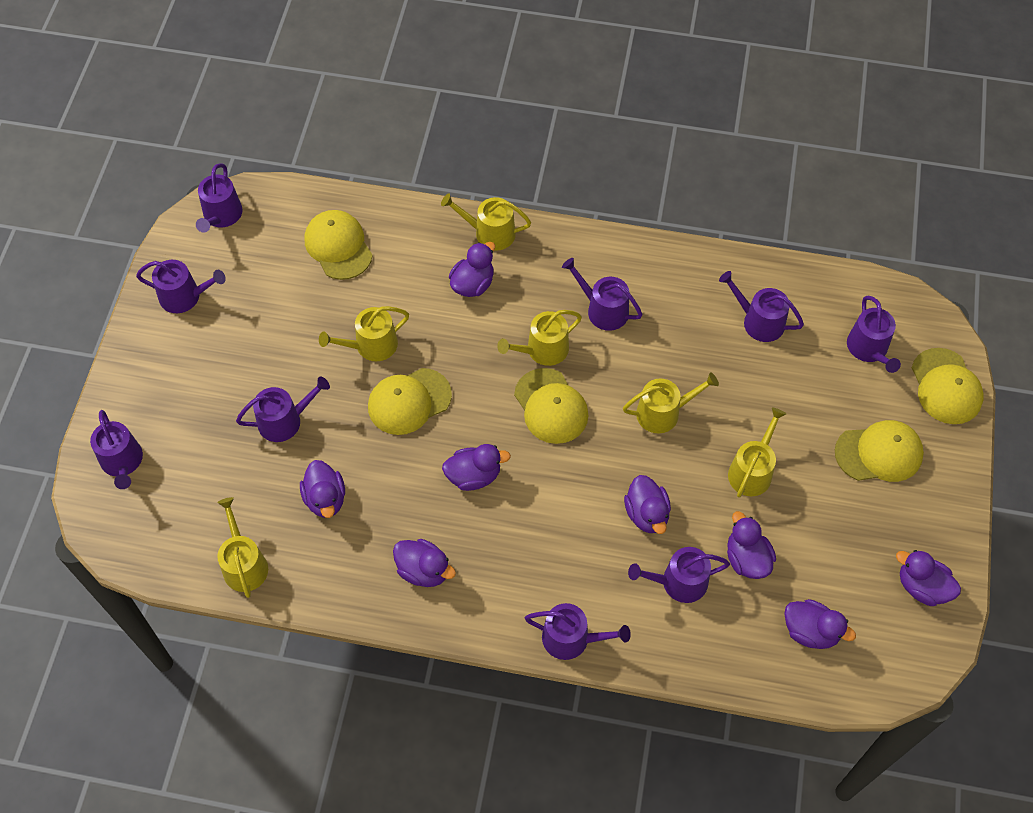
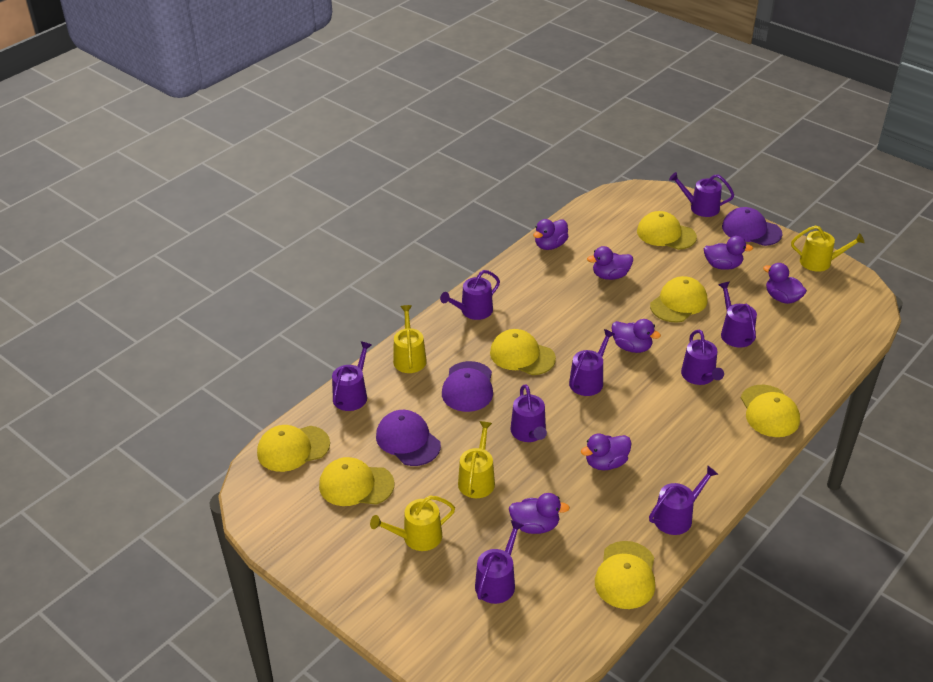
purple cap: 0 -> 3
purple duck: 8 -> 7
yellow cap: 5 -> 7
yellow watering can: 6 -> 4

